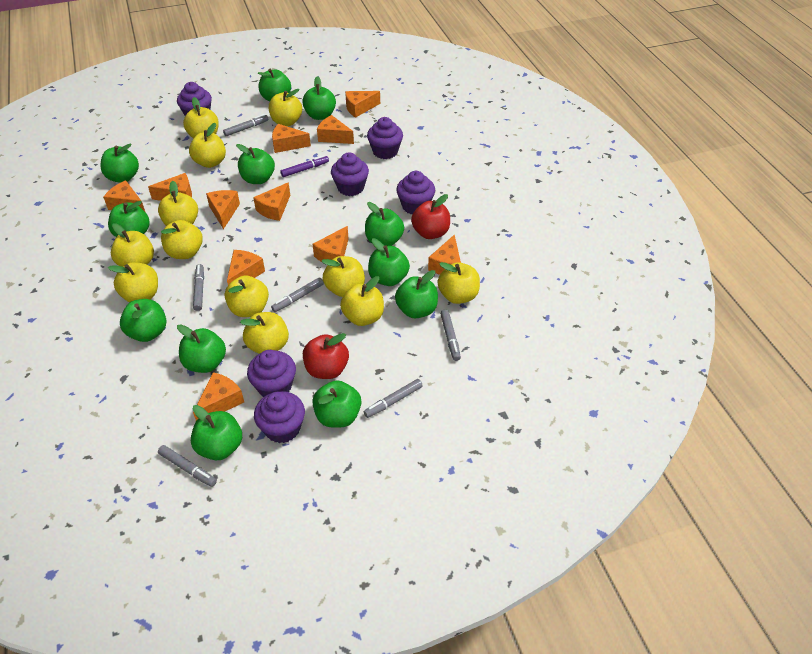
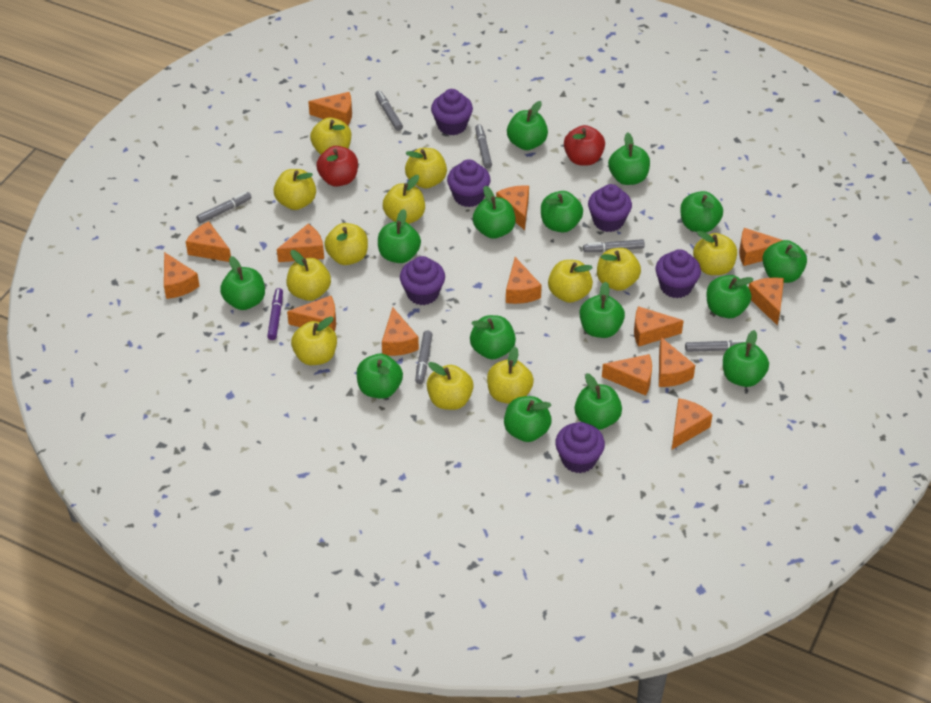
green apple: 12 -> 15
orange cheese: 11 -> 14

